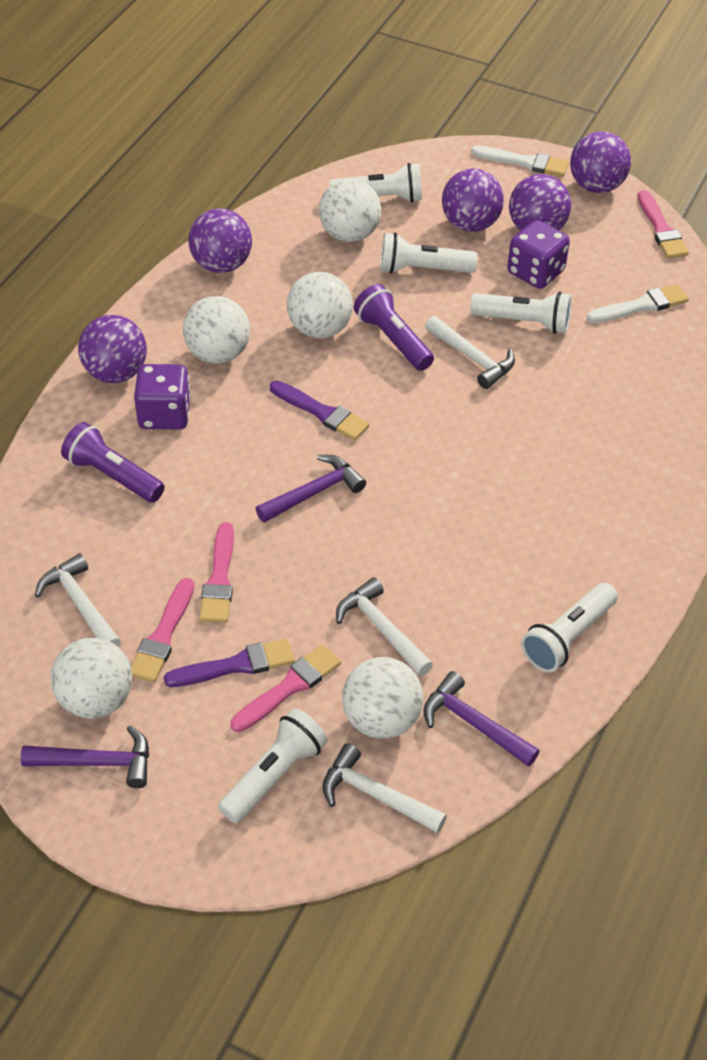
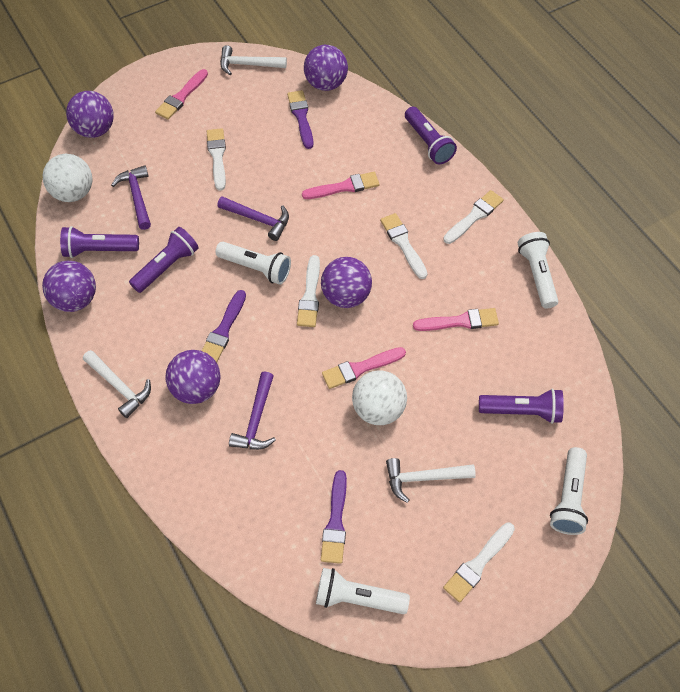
purple brush: 2 -> 3
purple dice: 2 -> 0
purple flashlight: 2 -> 4
white ball: 5 -> 2
white brush: 2 -> 5
white flashlight: 5 -> 4
white hammer: 4 -> 3

